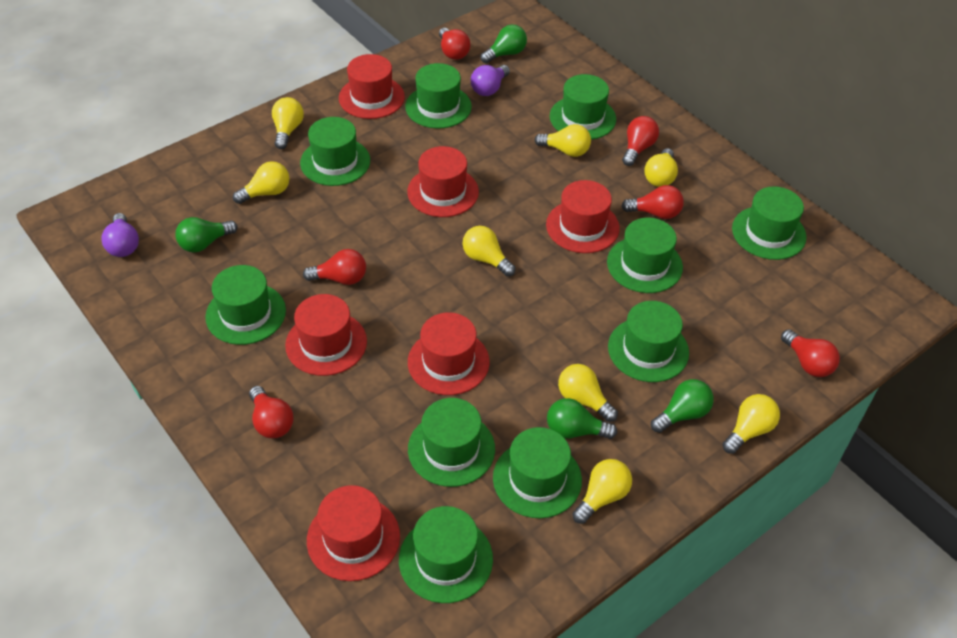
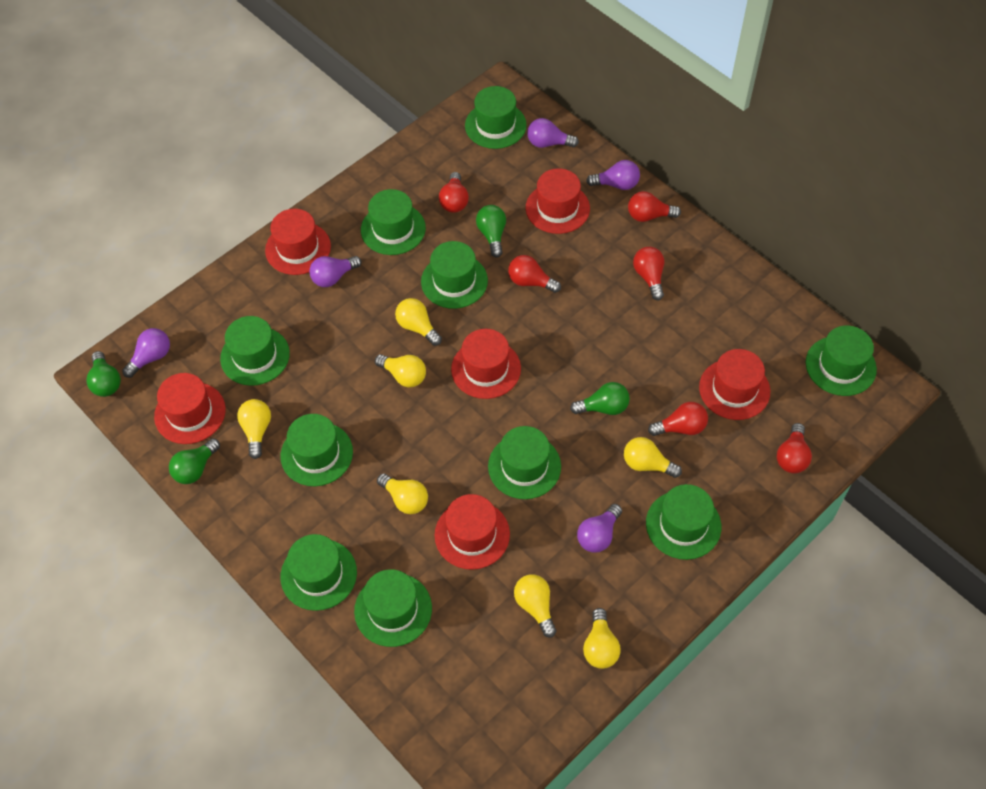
purple light bulb: 2 -> 5
yellow light bulb: 8 -> 7

